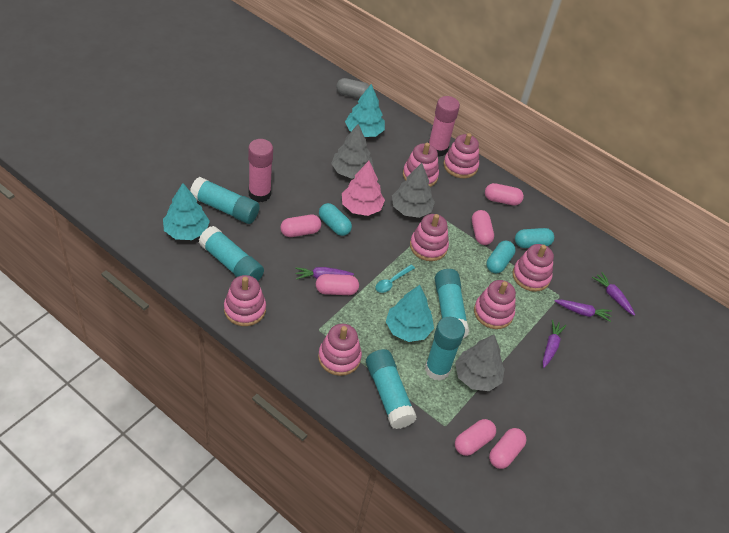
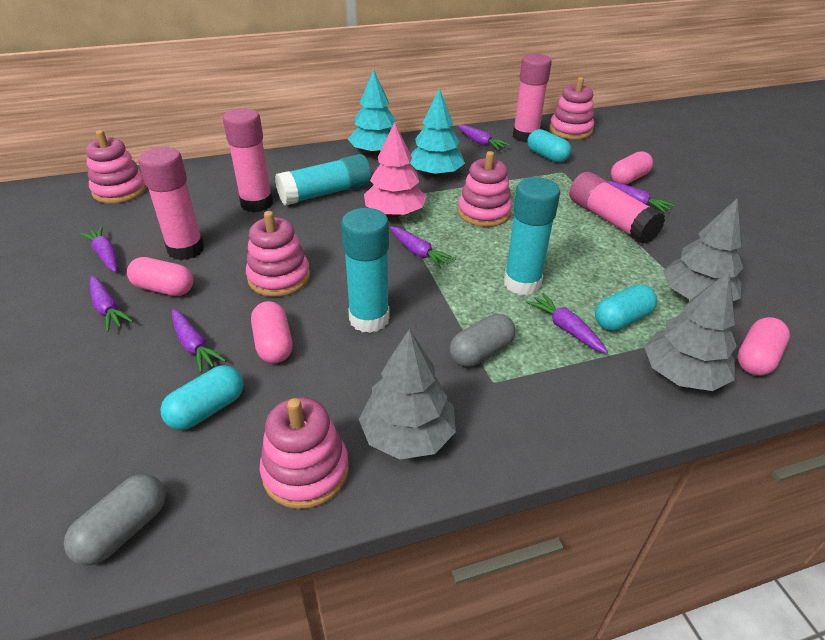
grey capsule: 1 -> 2
pink capsule: 6 -> 4
pink glue stick: 2 -> 4
pink stacking toy: 7 -> 5
purple carrot: 4 -> 7
turquoise glue stick: 5 -> 3
turquoise spoon: 1 -> 0
turquoise tree: 3 -> 2

